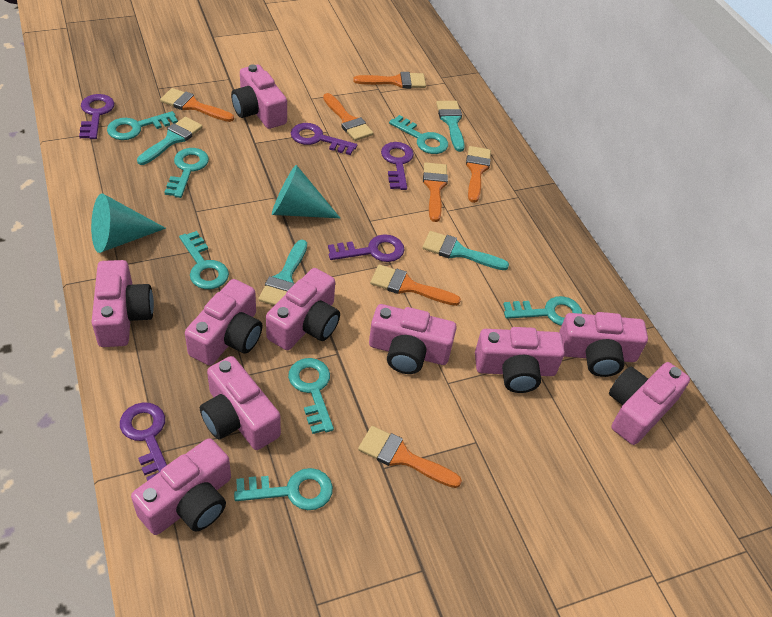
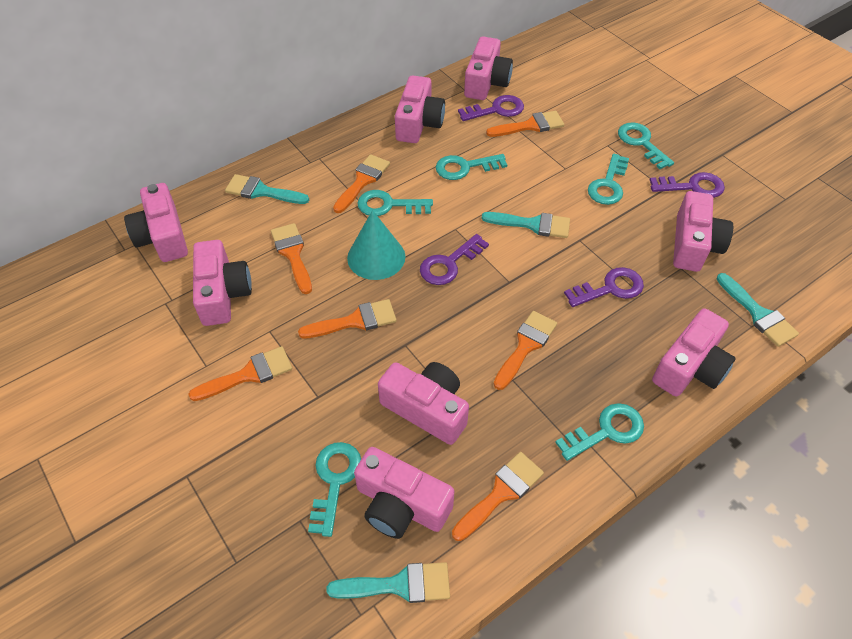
pink camera: 10 -> 8
purple key: 5 -> 4
turquoise cone: 2 -> 1
turquoise key: 7 -> 6

